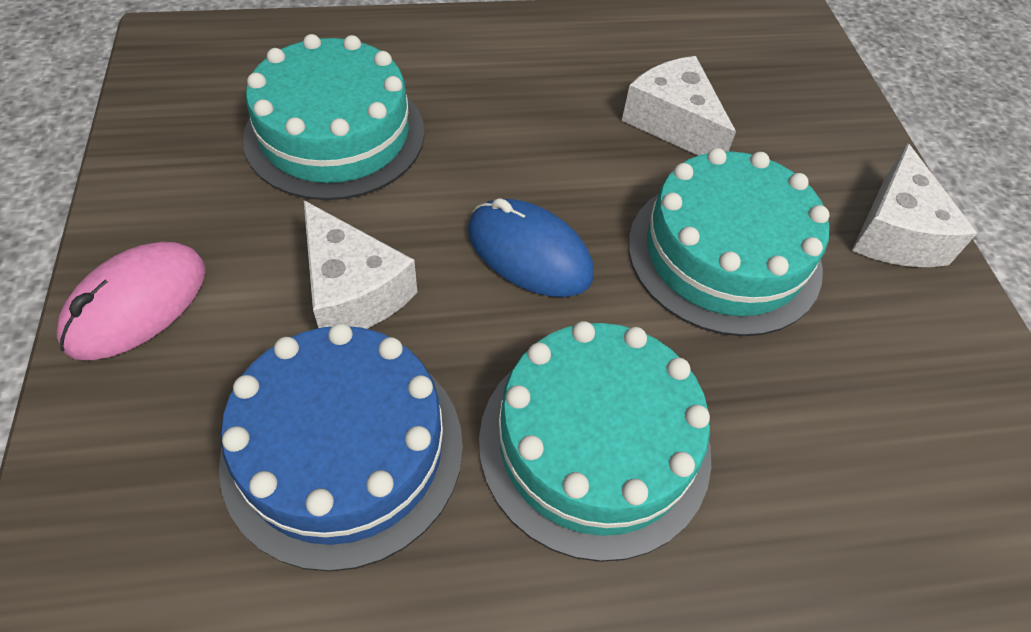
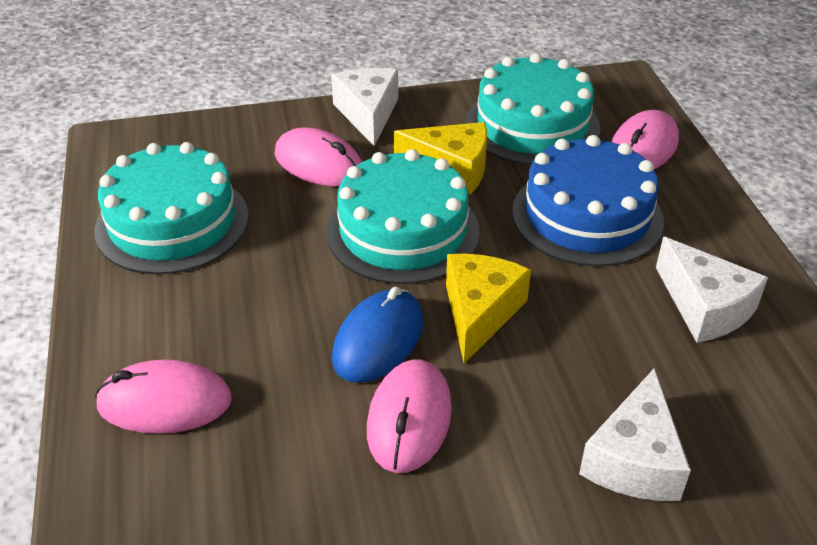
pink mouse: 1 -> 4
yellow cheese: 0 -> 2

